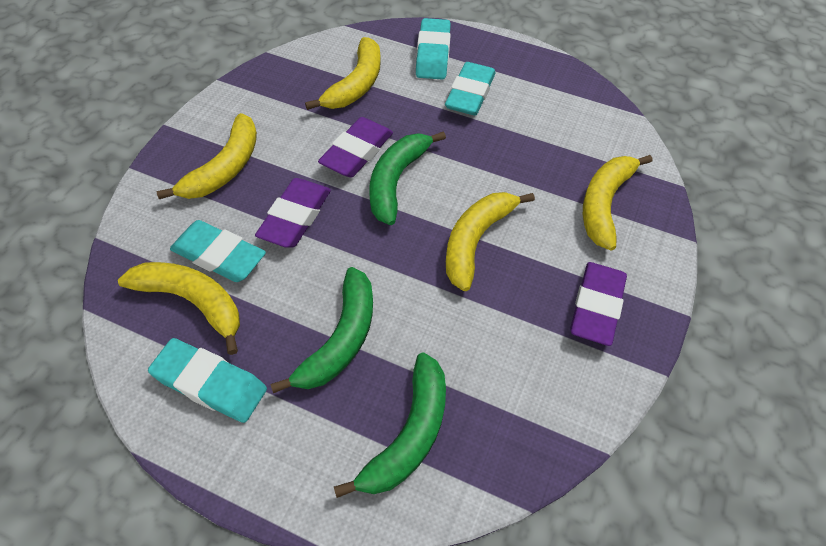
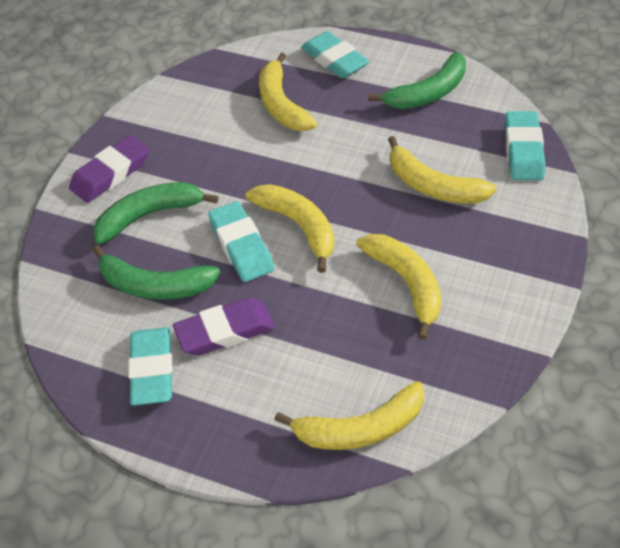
purple eraser: 3 -> 2

